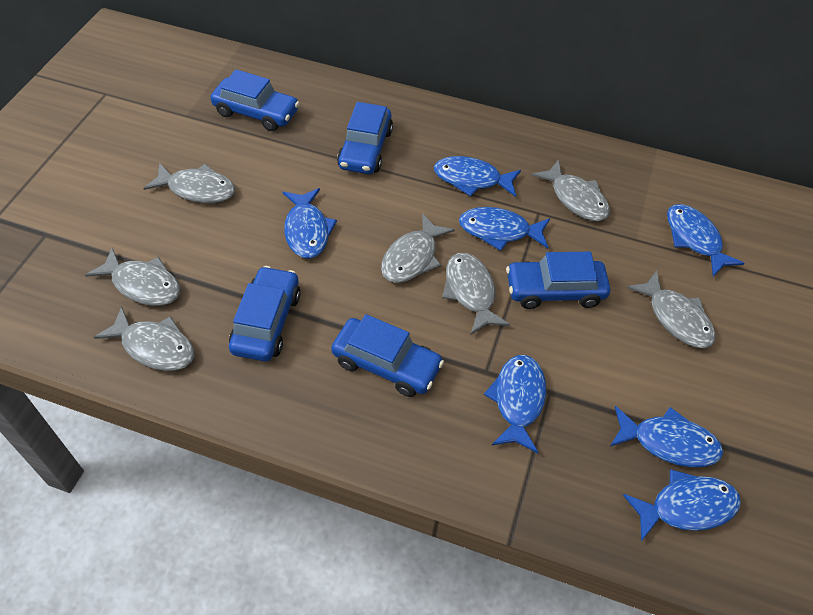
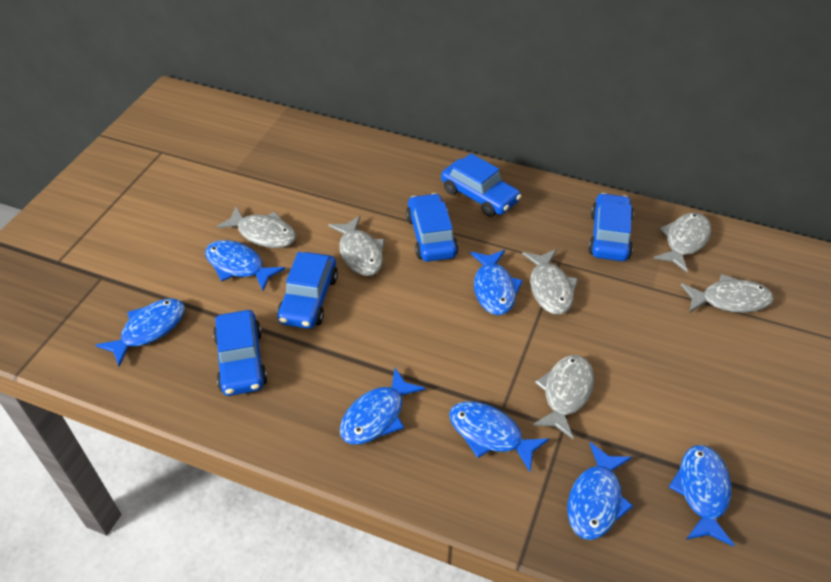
grey fish: 7 -> 6

